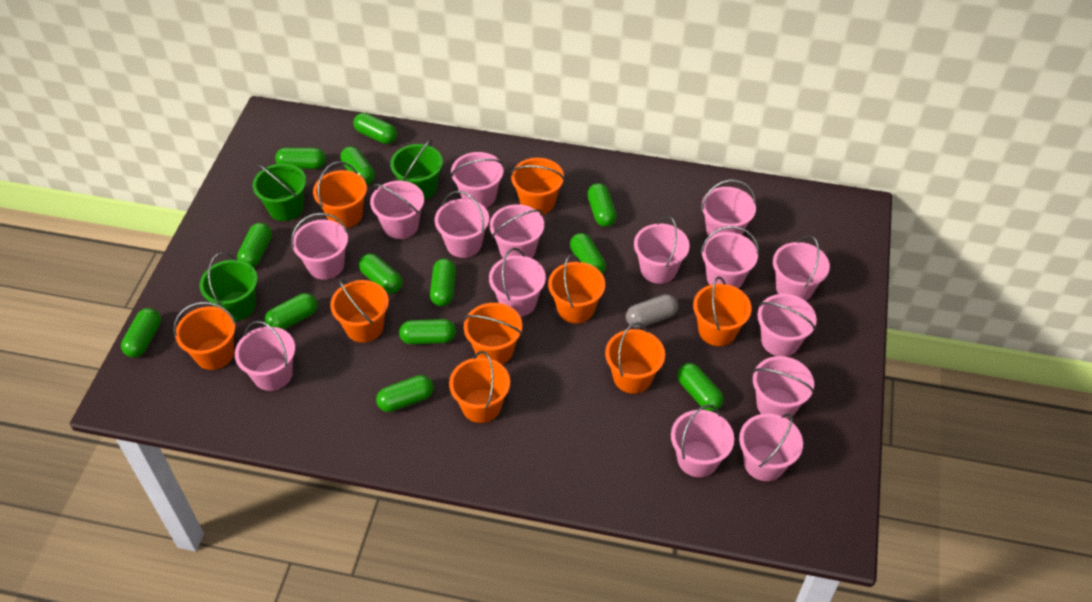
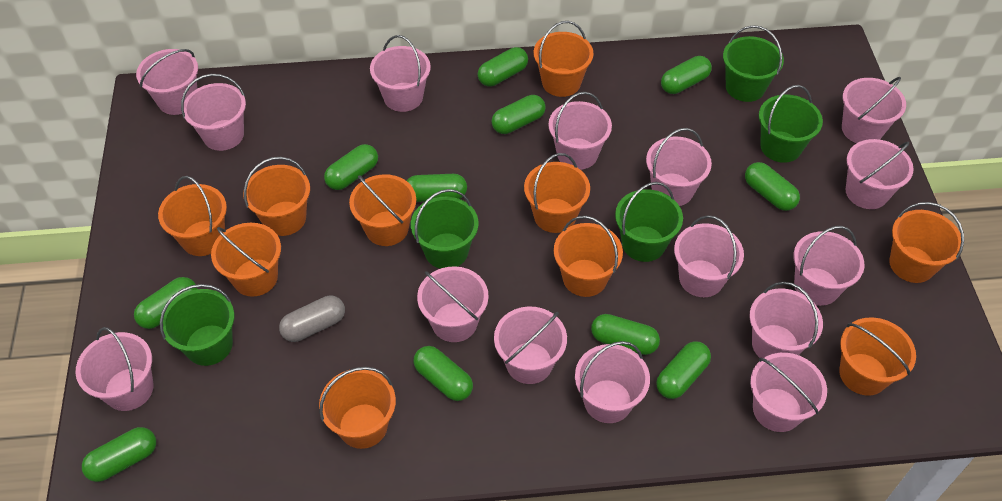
green bucket: 3 -> 5
green capsule: 13 -> 11
orange bucket: 9 -> 10

